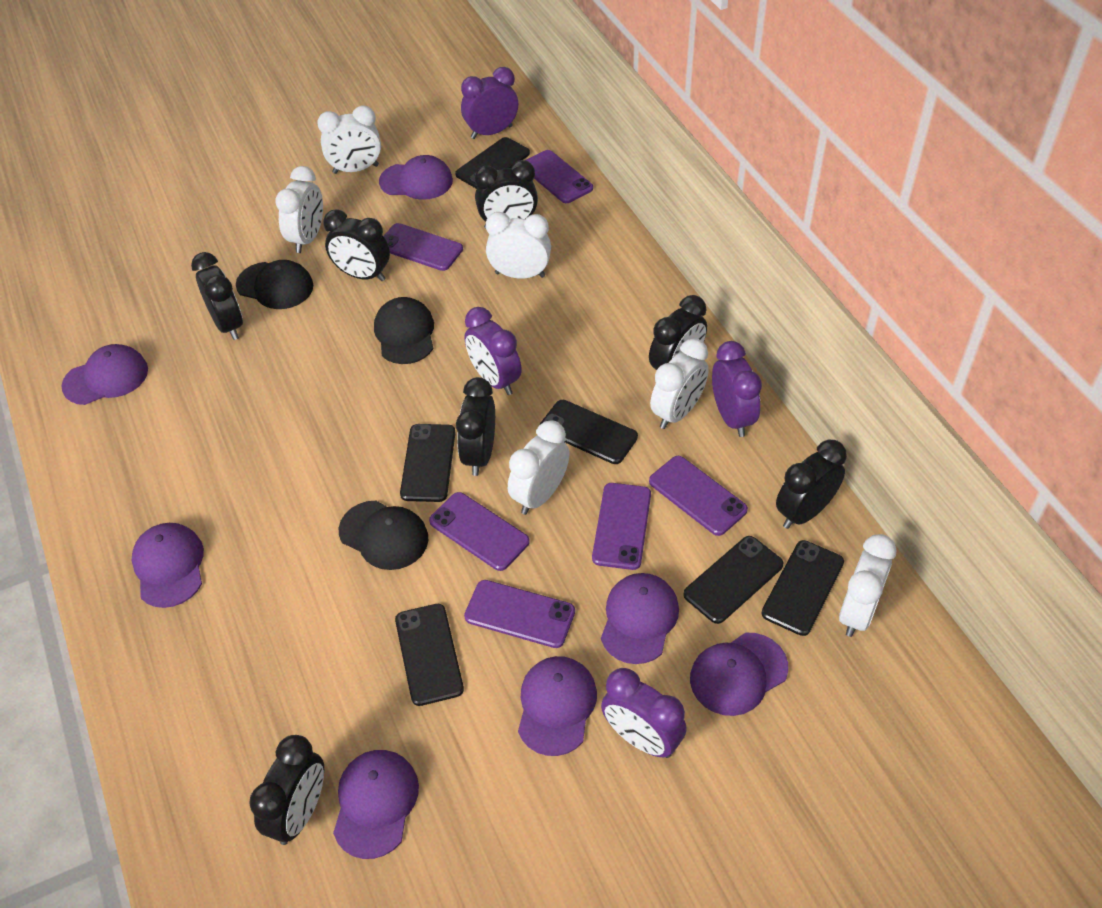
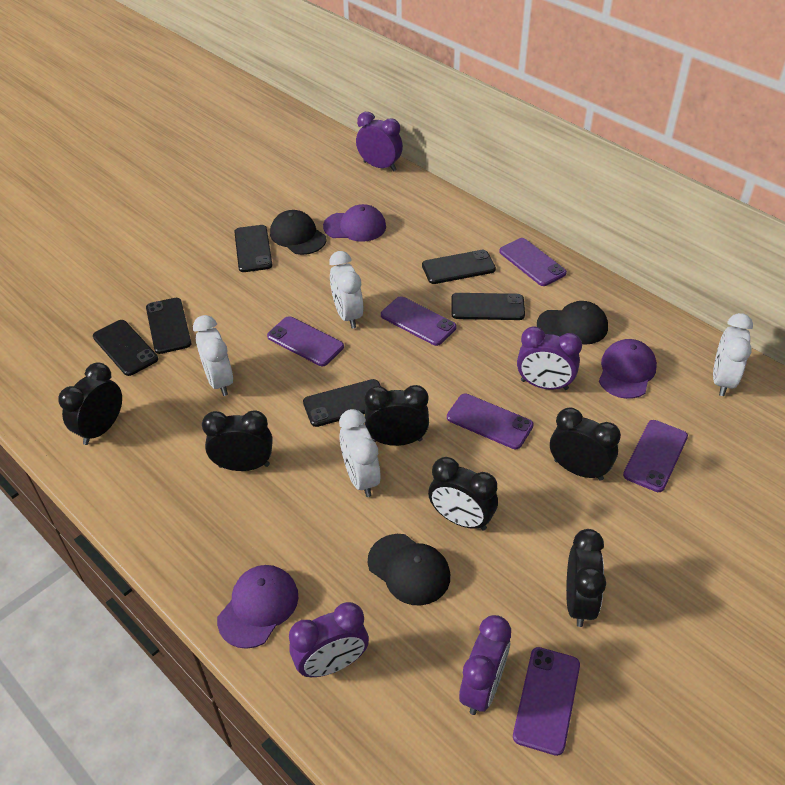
black clock: 7 -> 6
purple cap: 7 -> 3
white clock: 6 -> 4

